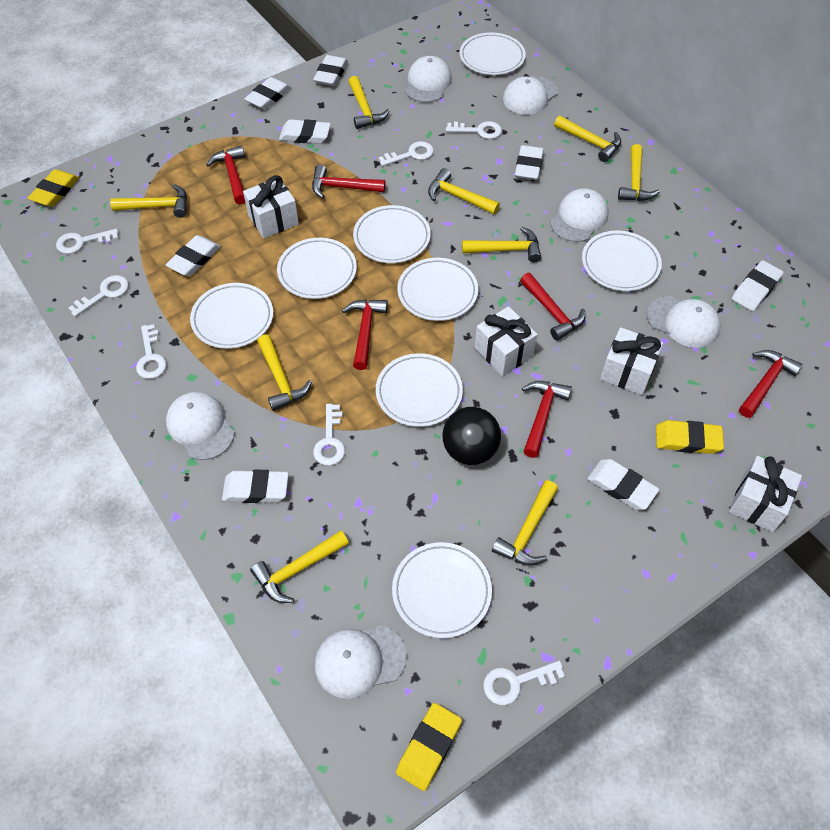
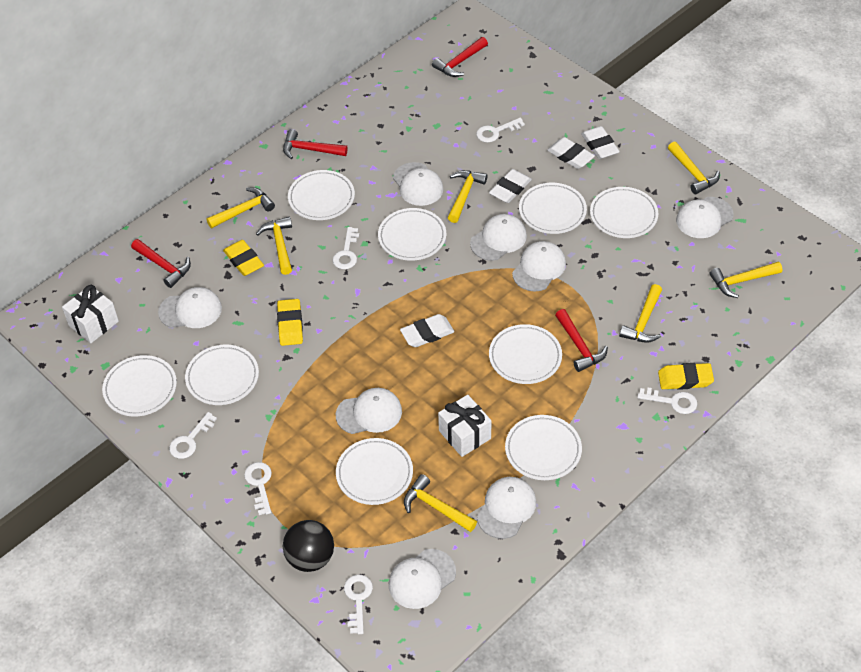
red hammer: 6 -> 4
white cap: 6 -> 8
white eraser: 8 -> 4
white gift: 4 -> 2
white key: 7 -> 6
white plate: 8 -> 9
yellow hammer: 9 -> 7

